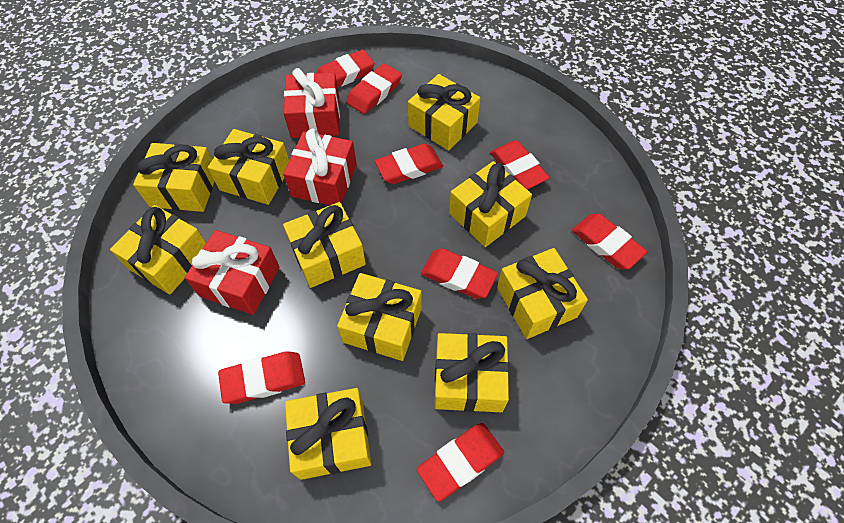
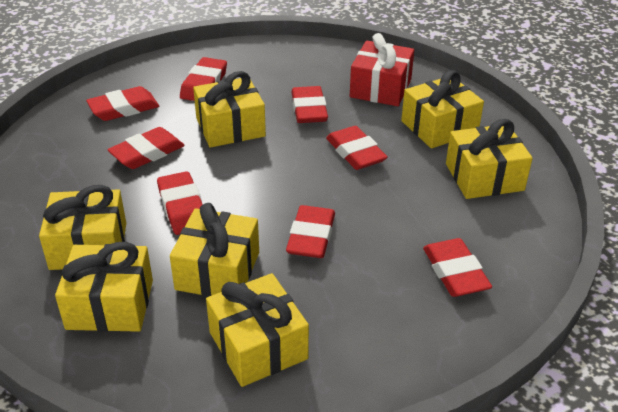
red gift: 3 -> 1
yellow gift: 10 -> 7

